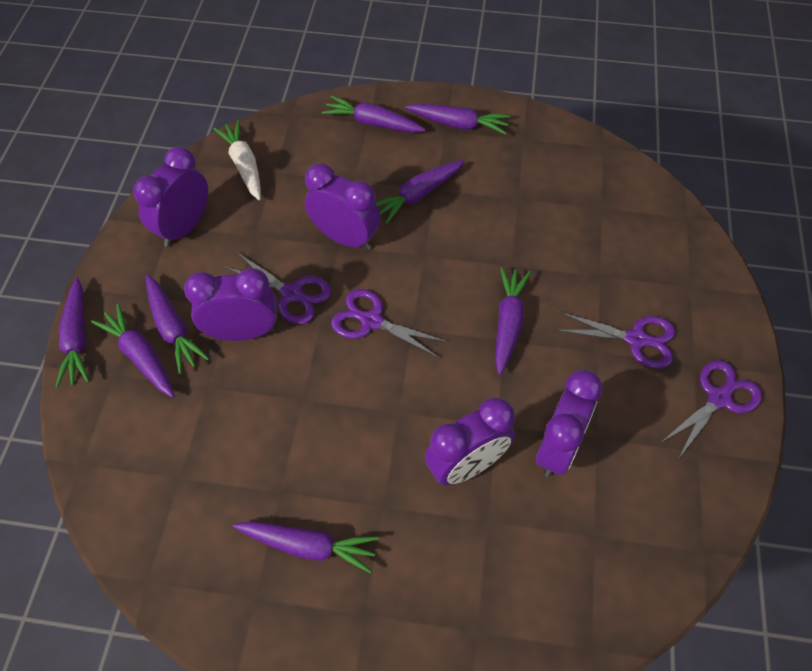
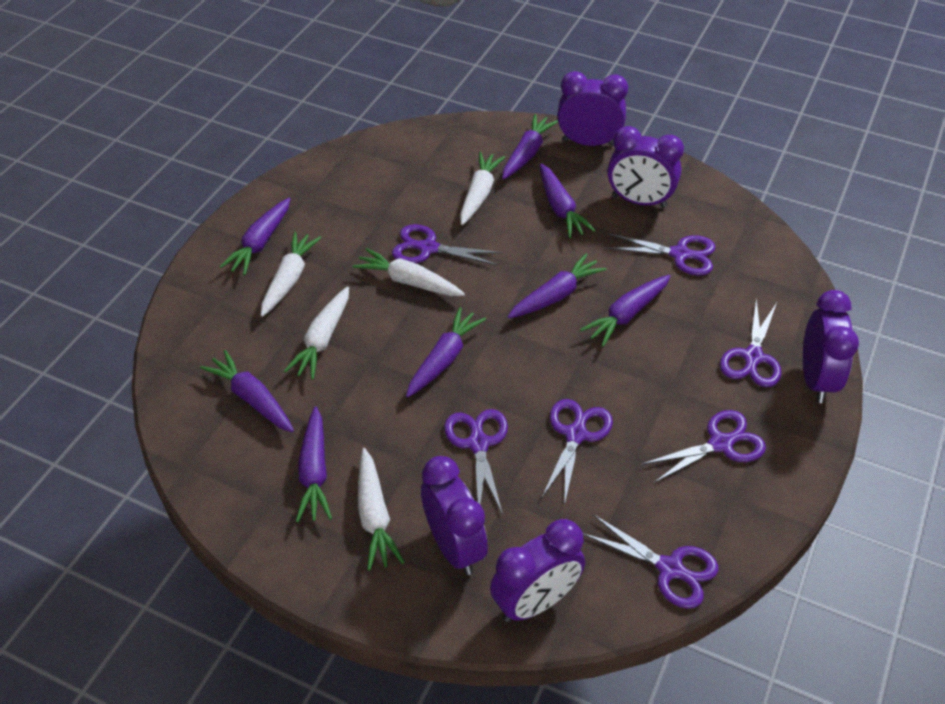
purple scissors: 4 -> 7
white carrot: 1 -> 5

